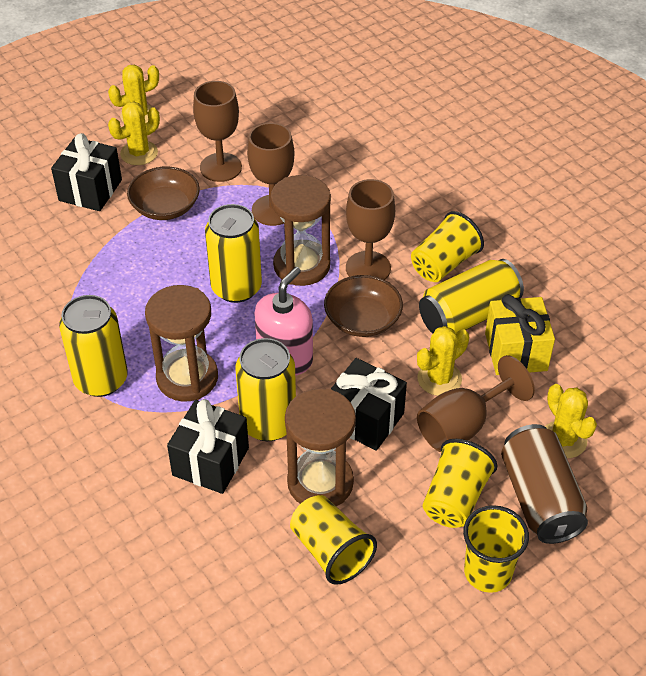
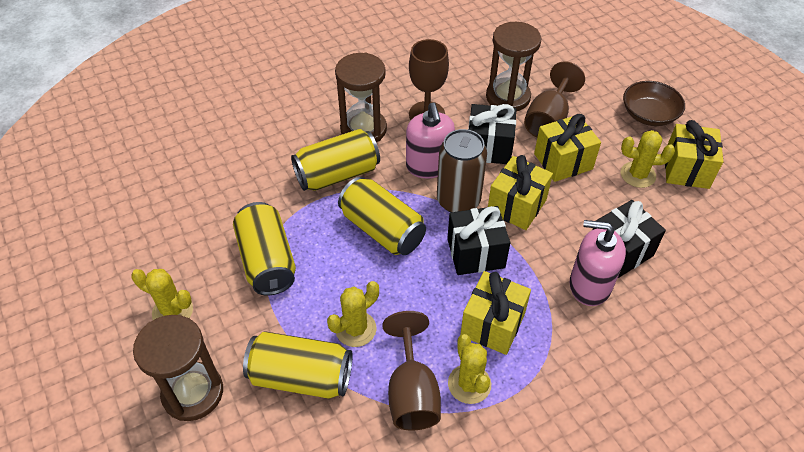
brown bowl: 2 -> 1
brown goblet: 4 -> 3
pink soap dispenser: 1 -> 2
yellow cup: 4 -> 0
yellow gift: 1 -> 4

